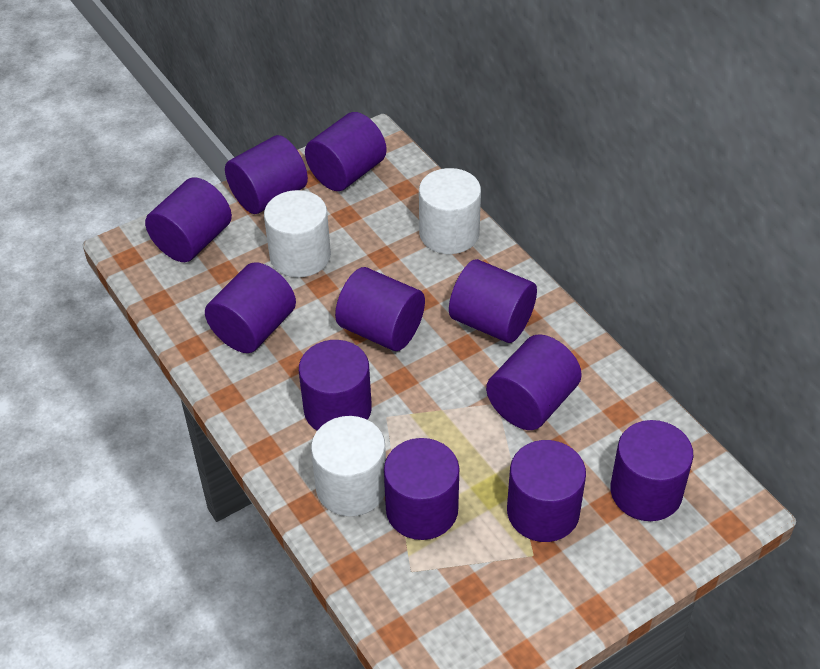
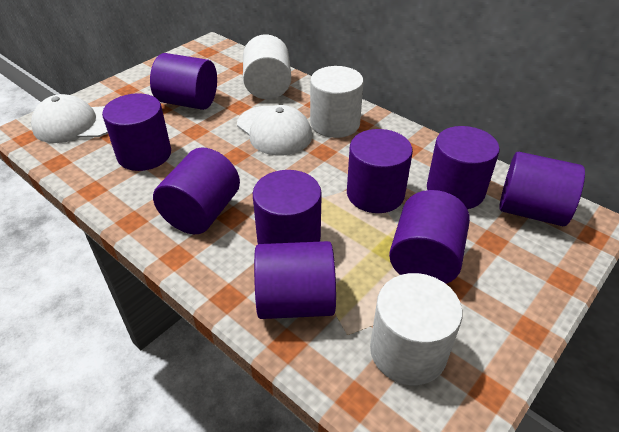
purple cylinder: 11 -> 9
white cap: 0 -> 2

